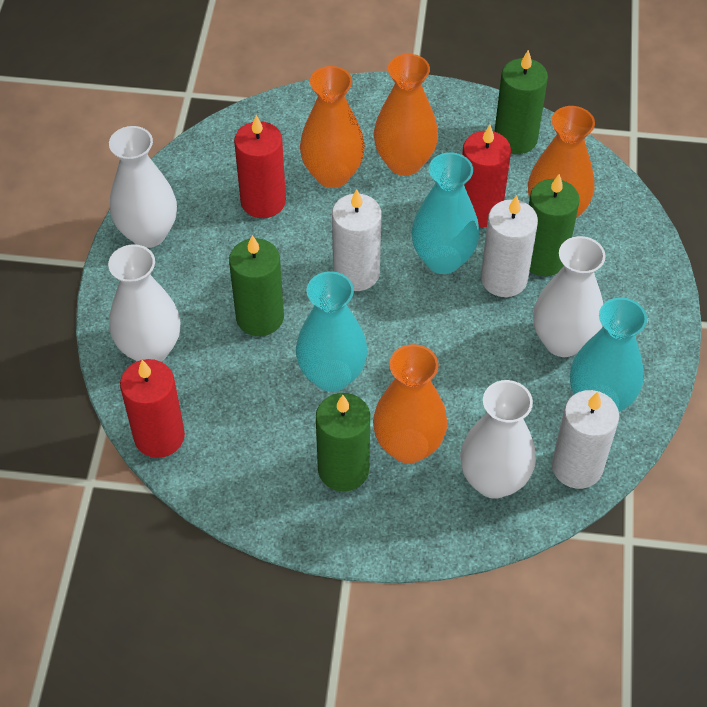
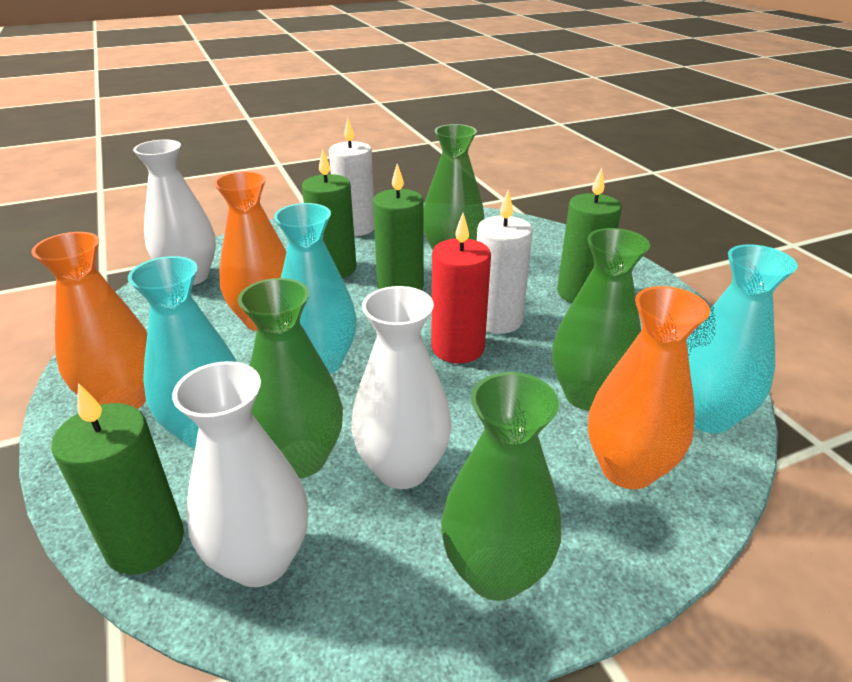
green vase: 0 -> 4
orange vase: 4 -> 3
red candle: 3 -> 1
white candle: 3 -> 2
white vase: 4 -> 3

